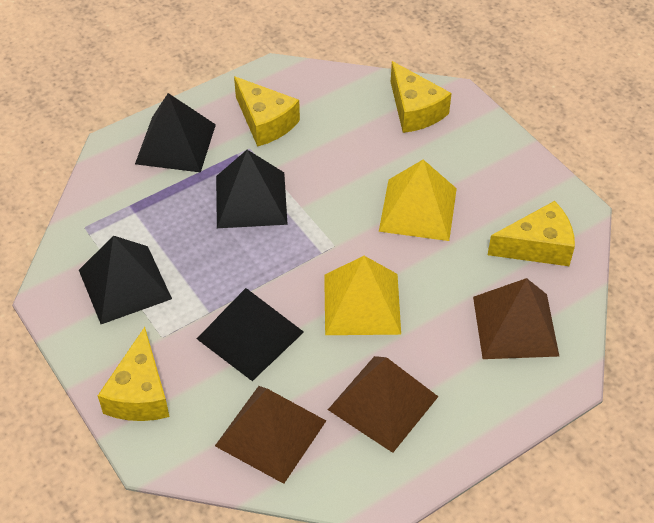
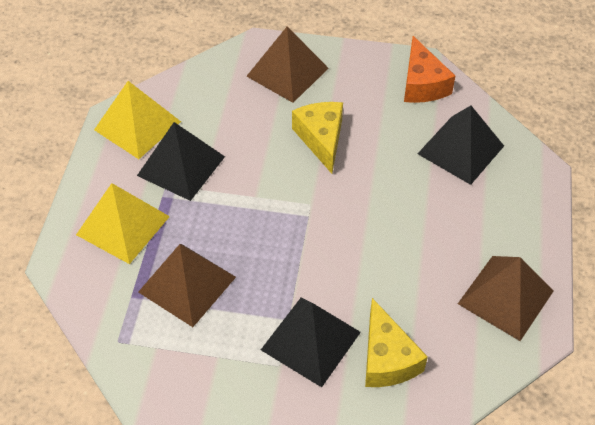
black pyramid: 4 -> 3
orange cheese: 0 -> 1
yellow cheese: 4 -> 2

